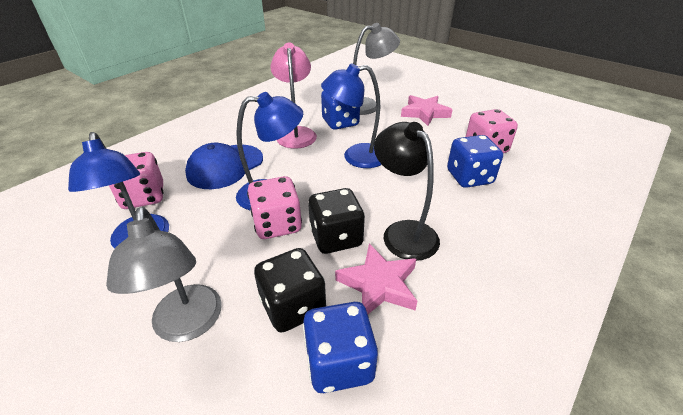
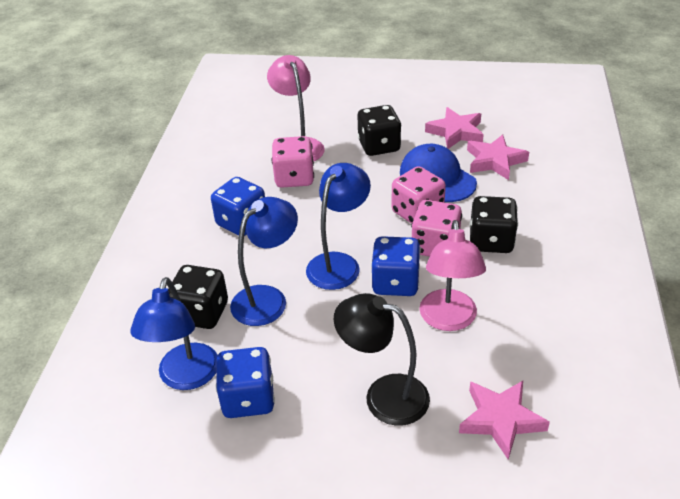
black dice: 2 -> 3
grey lamp: 2 -> 0
pink lamp: 1 -> 2
pink star: 2 -> 3

